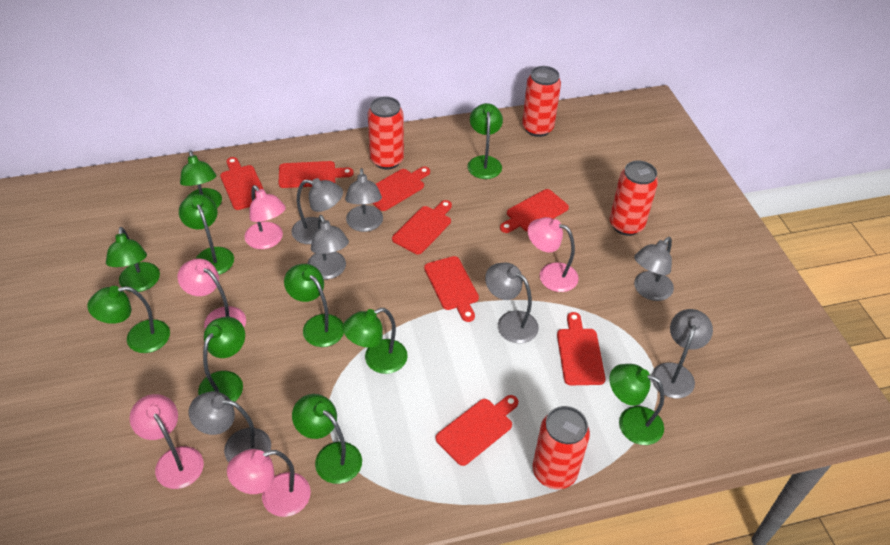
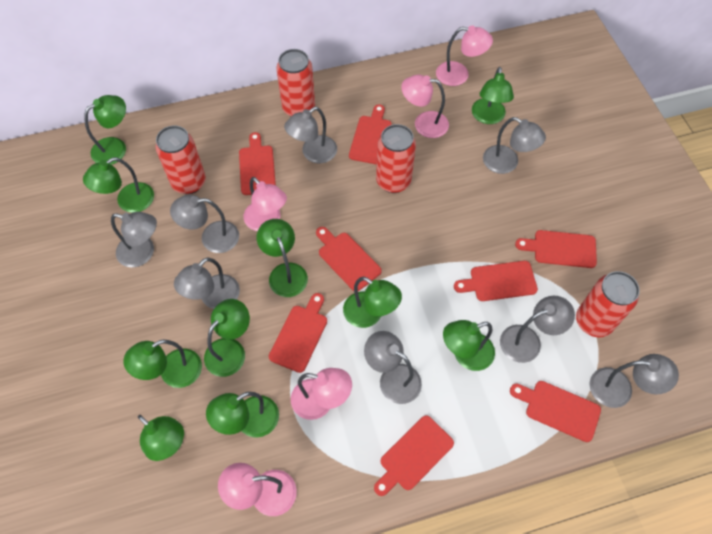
grey lamp: 7 -> 8

